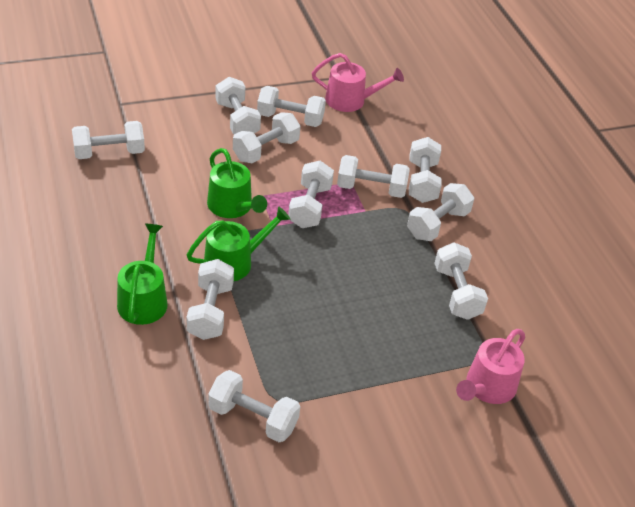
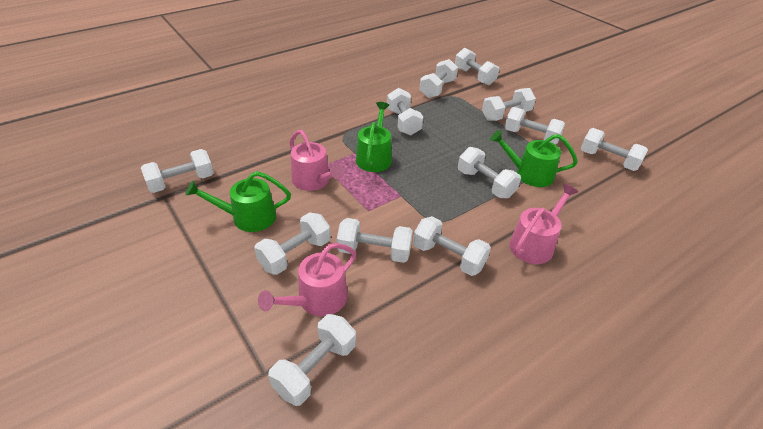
pink watering can: 2 -> 3
white dumbbell: 11 -> 12

